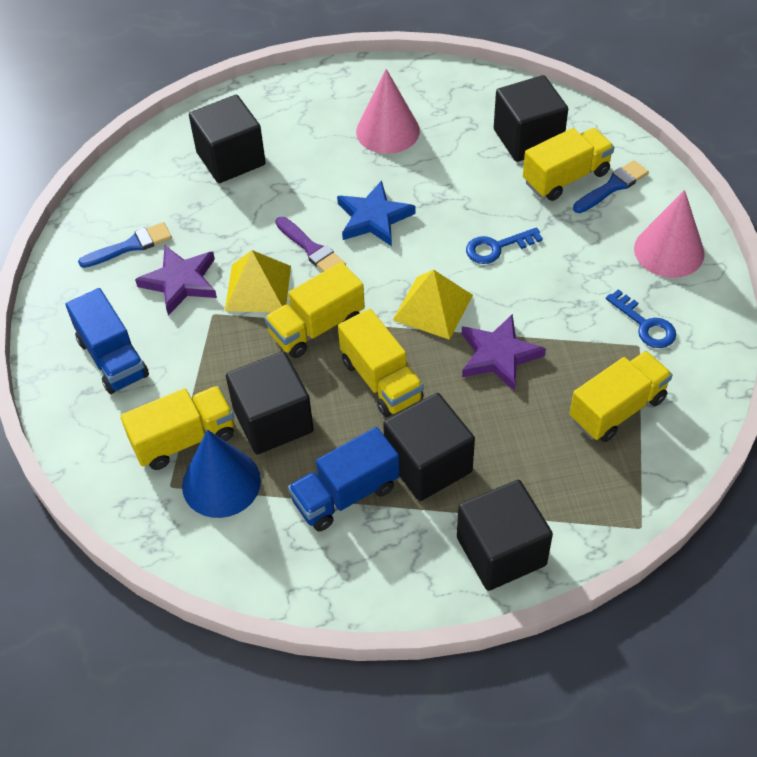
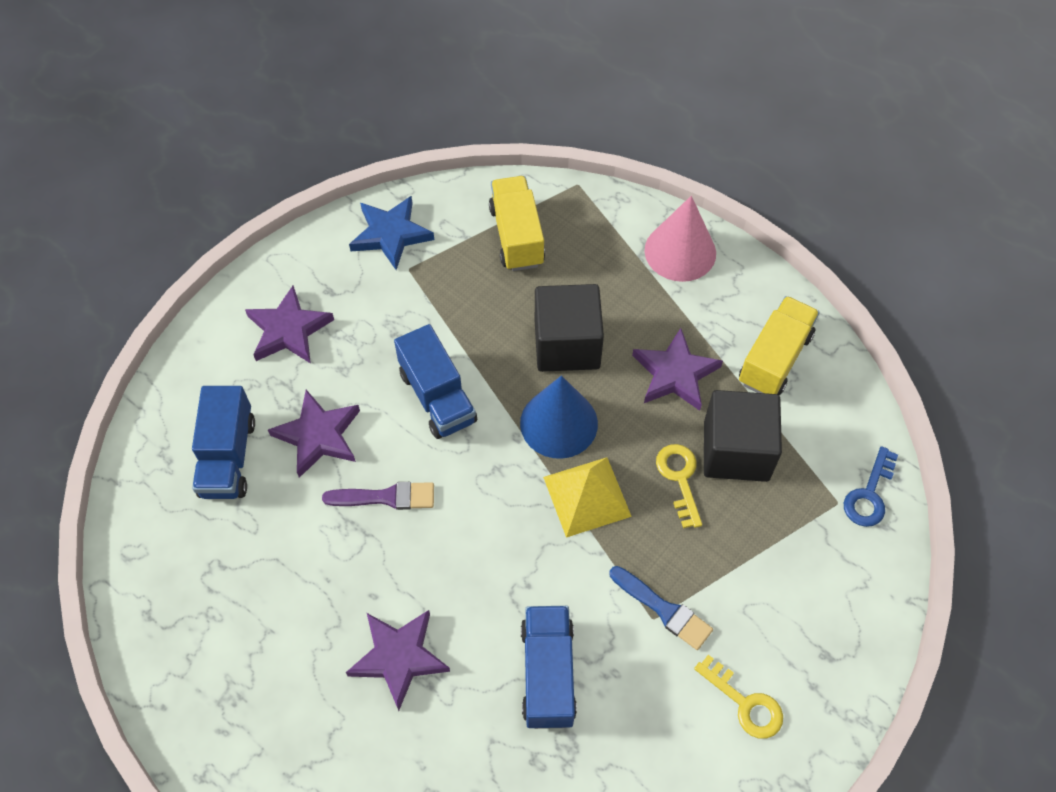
black cube: 5 -> 2
blue brush: 2 -> 1
blue key: 2 -> 1
blue truck: 2 -> 3
pink cone: 2 -> 1
purple star: 2 -> 4
yellow key: 0 -> 2
yellow pyramid: 2 -> 1
yellow truck: 5 -> 2

